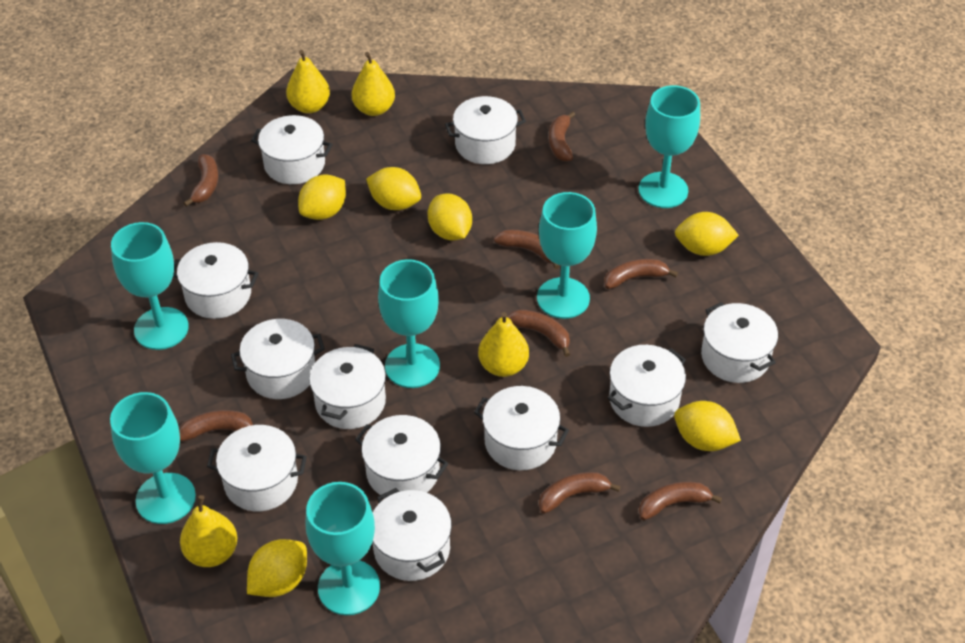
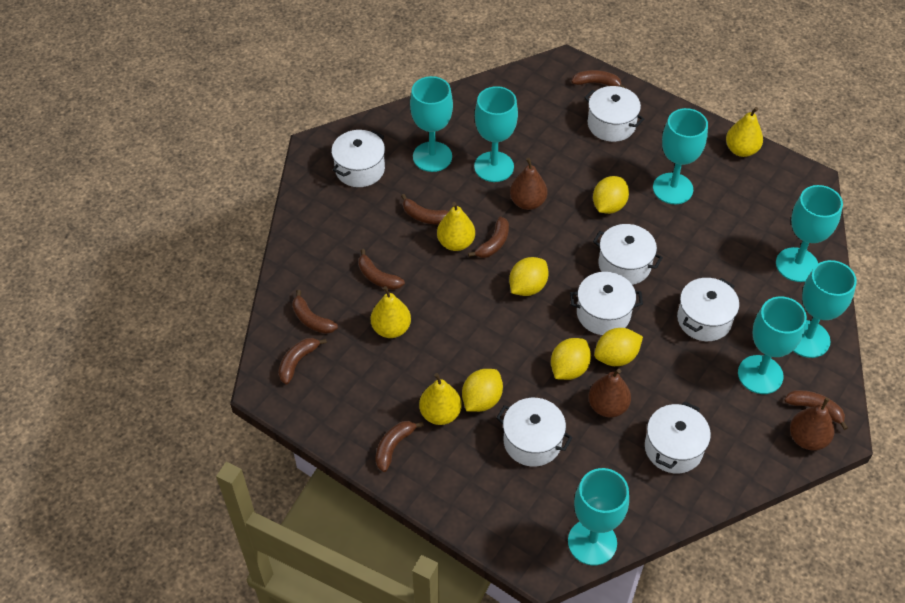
brown pear: 0 -> 3
turquoise goblet: 6 -> 7
white pot: 11 -> 7
yellow lemon: 6 -> 5

